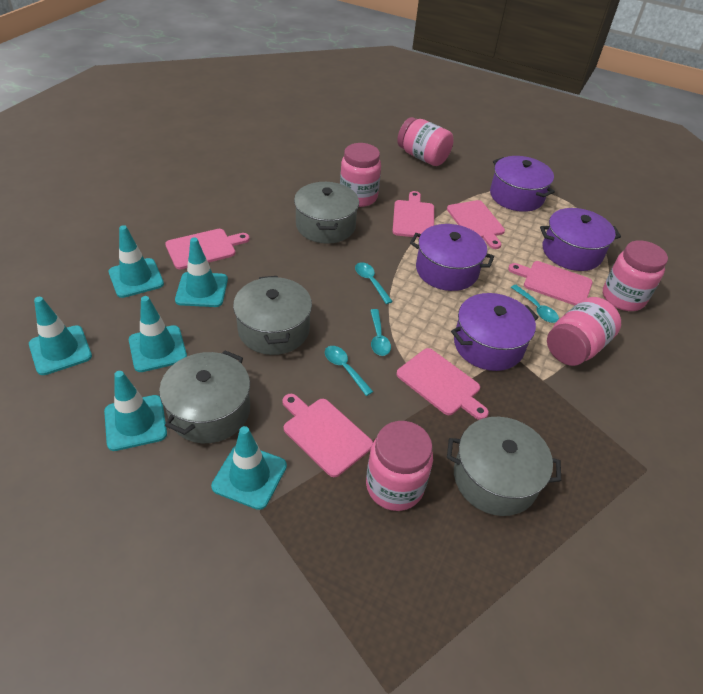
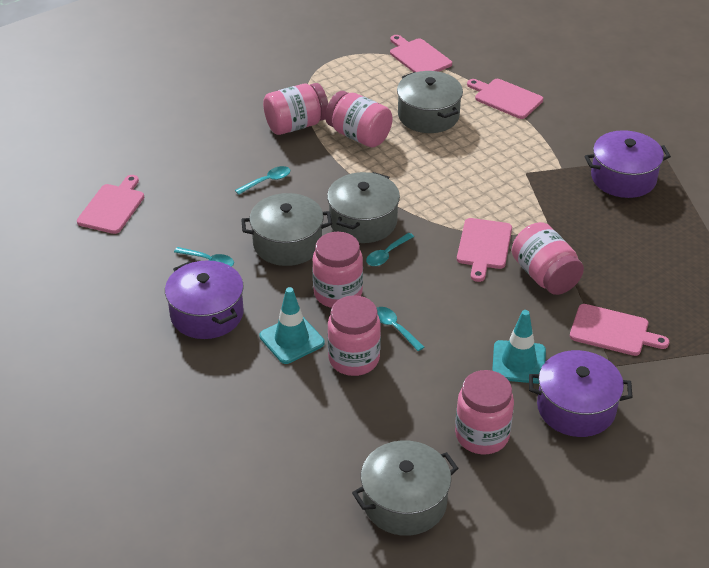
pink cutting board: 6 -> 5
pink jar: 5 -> 6
purple pot: 4 -> 3
turquoise traffic cone: 6 -> 2

